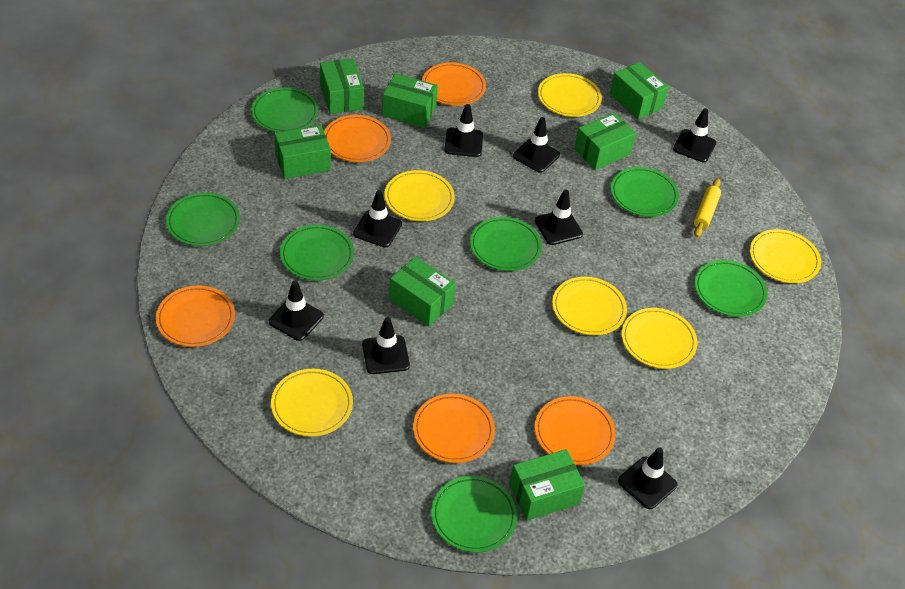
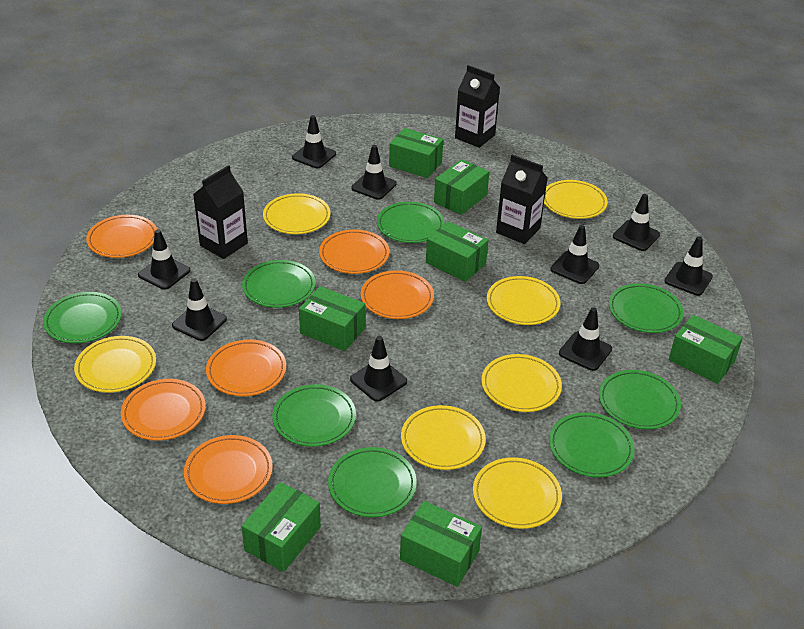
black carton: 0 -> 3
black traffic cone: 8 -> 9
green plate: 7 -> 8
orange plate: 5 -> 6
yellow plate: 6 -> 7
yellow rolling pin: 1 -> 0

